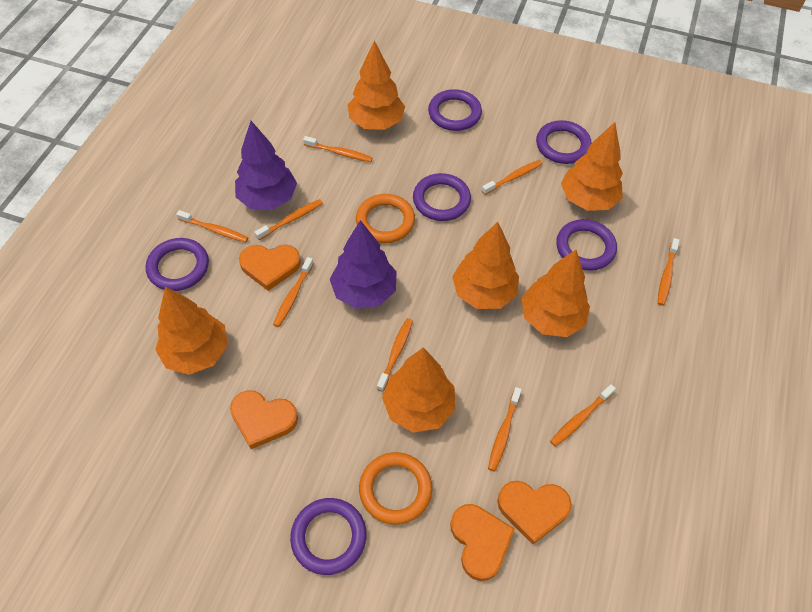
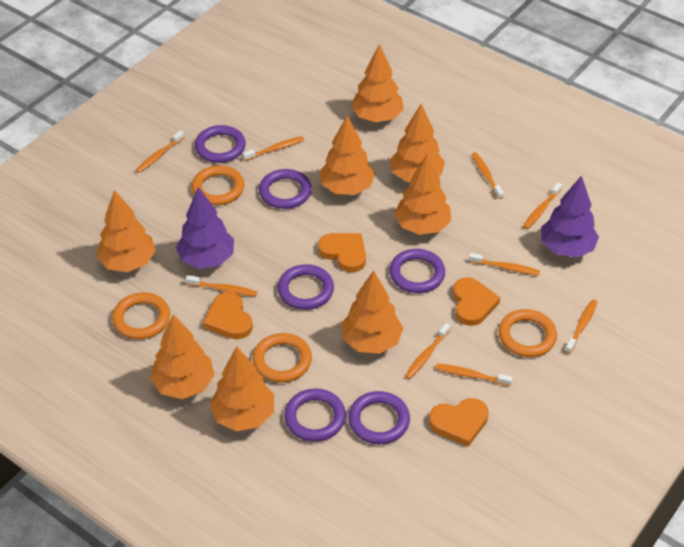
orange ring: 2 -> 4
orange tree: 6 -> 8

